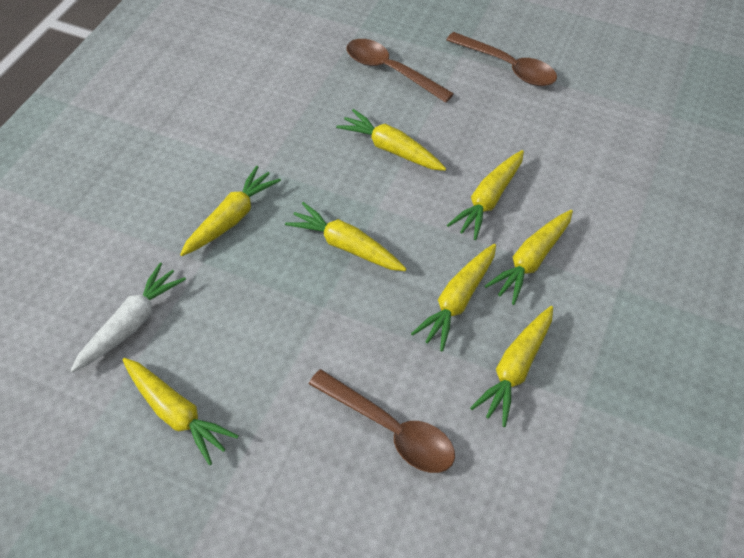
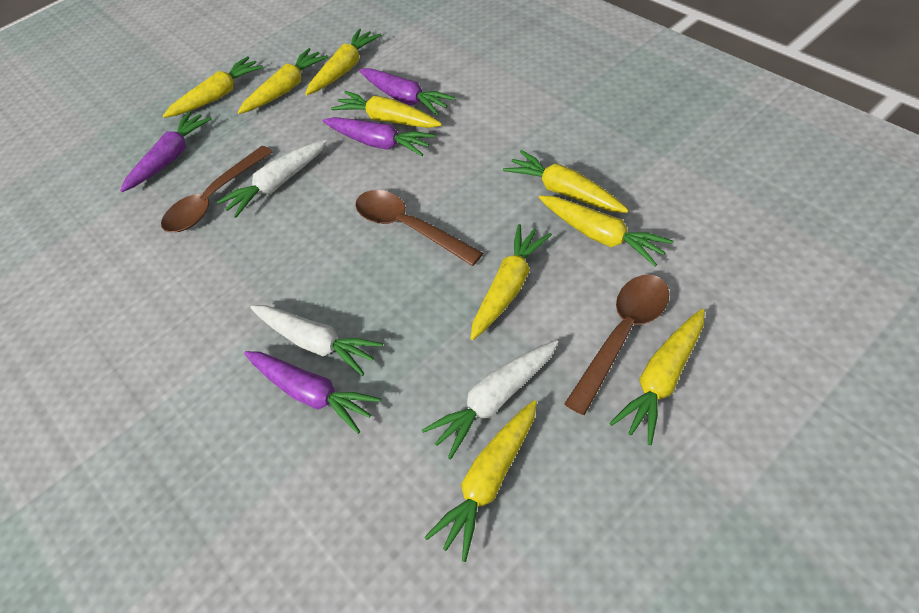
purple carrot: 0 -> 4
white carrot: 1 -> 3
yellow carrot: 8 -> 9

